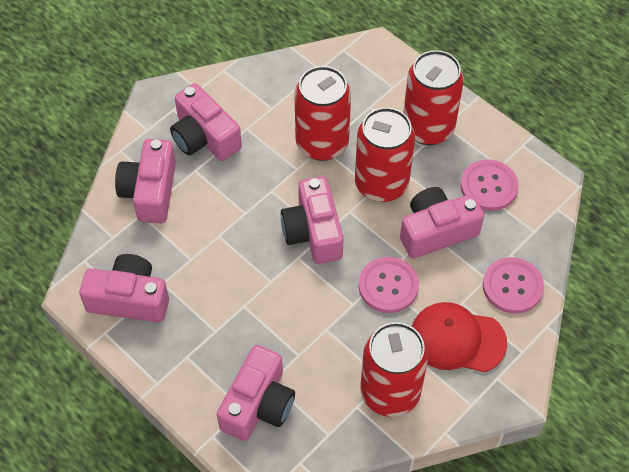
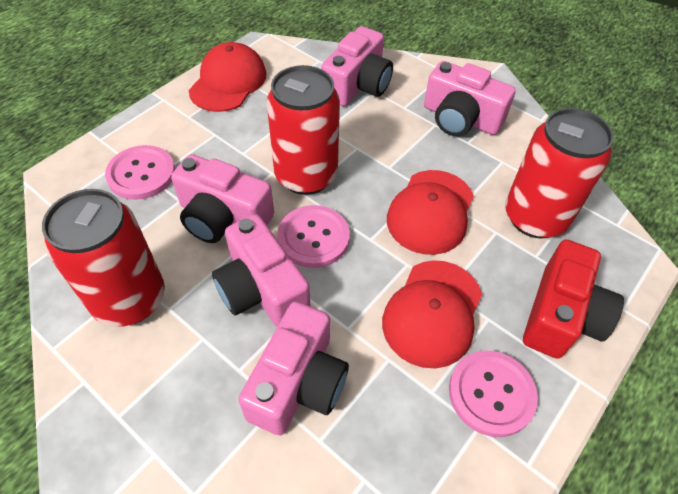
pink camera: 6 -> 5
red camera: 0 -> 1
red can: 4 -> 3
red cap: 1 -> 3

